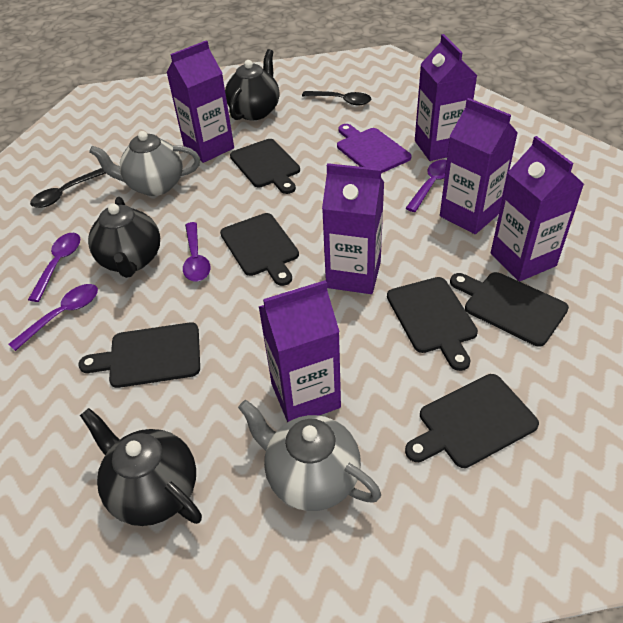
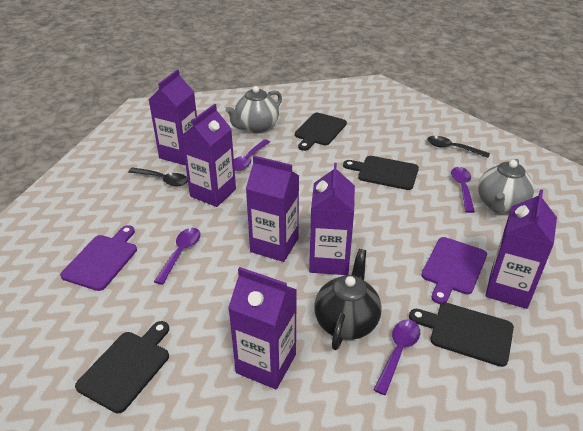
black cutting board: 6 -> 4
black teapot: 3 -> 1
purple cutting board: 1 -> 2

